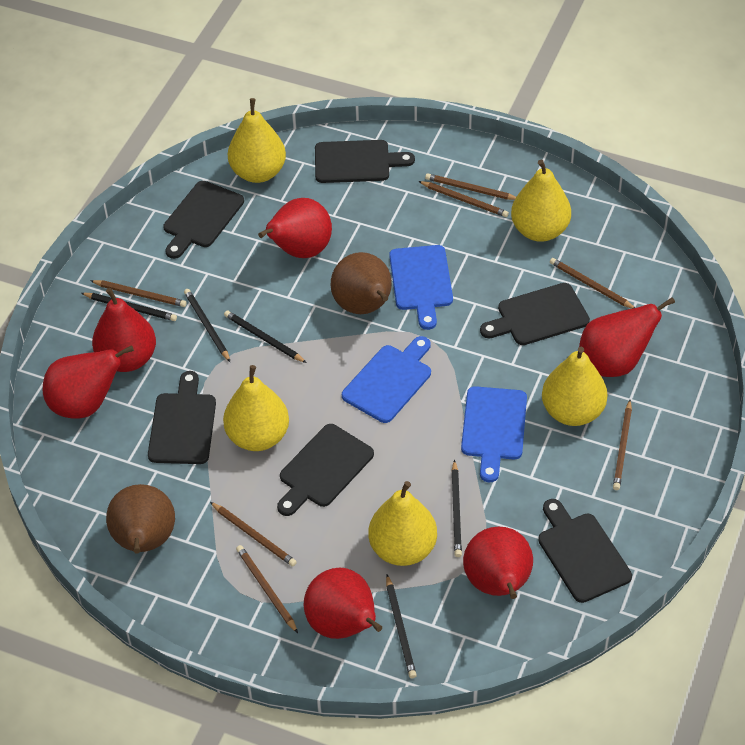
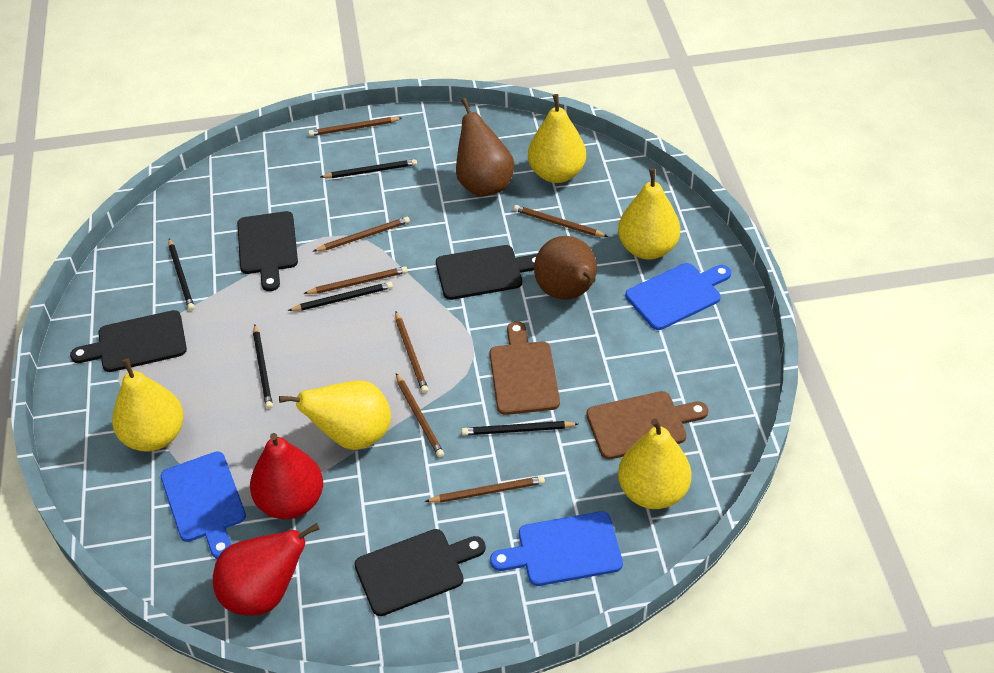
black cutting board: 6 -> 4
brown cutting board: 0 -> 2
red pear: 6 -> 2

